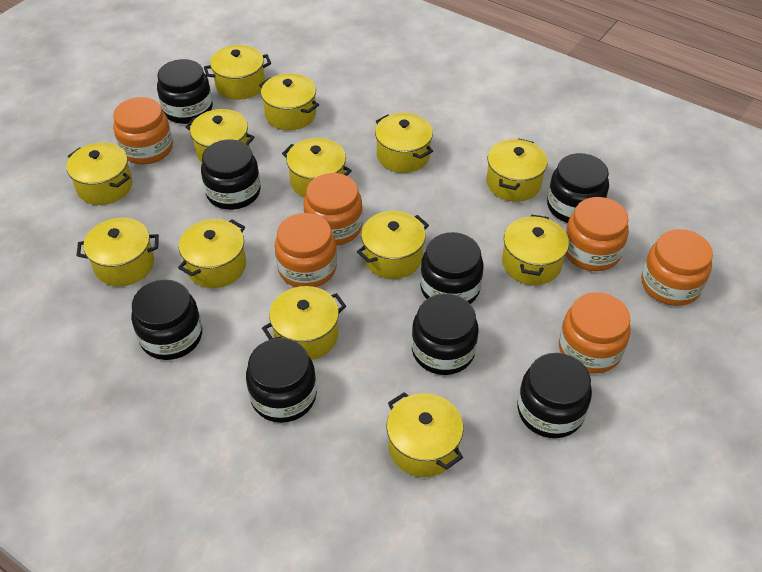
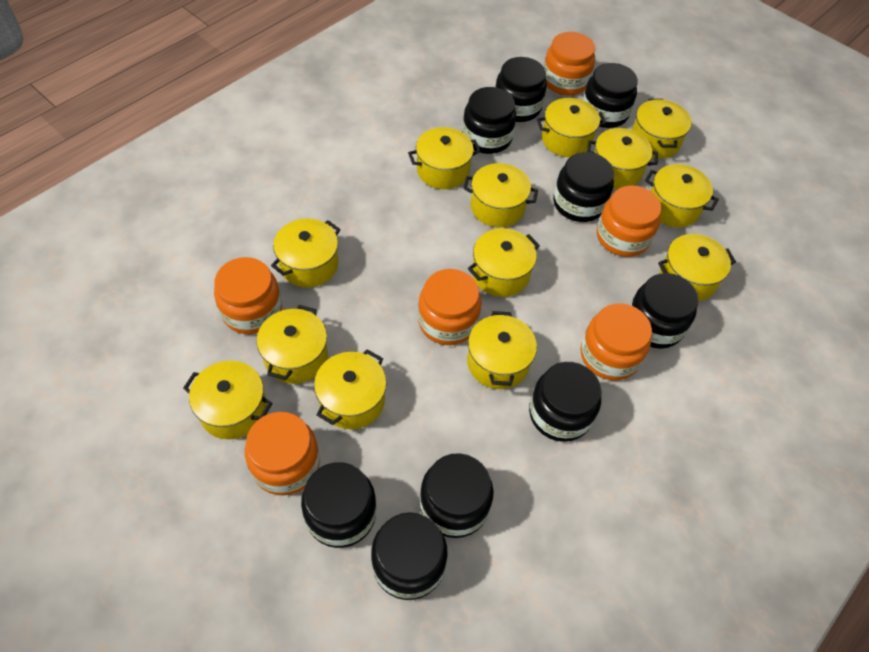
black jar: 8 -> 9

